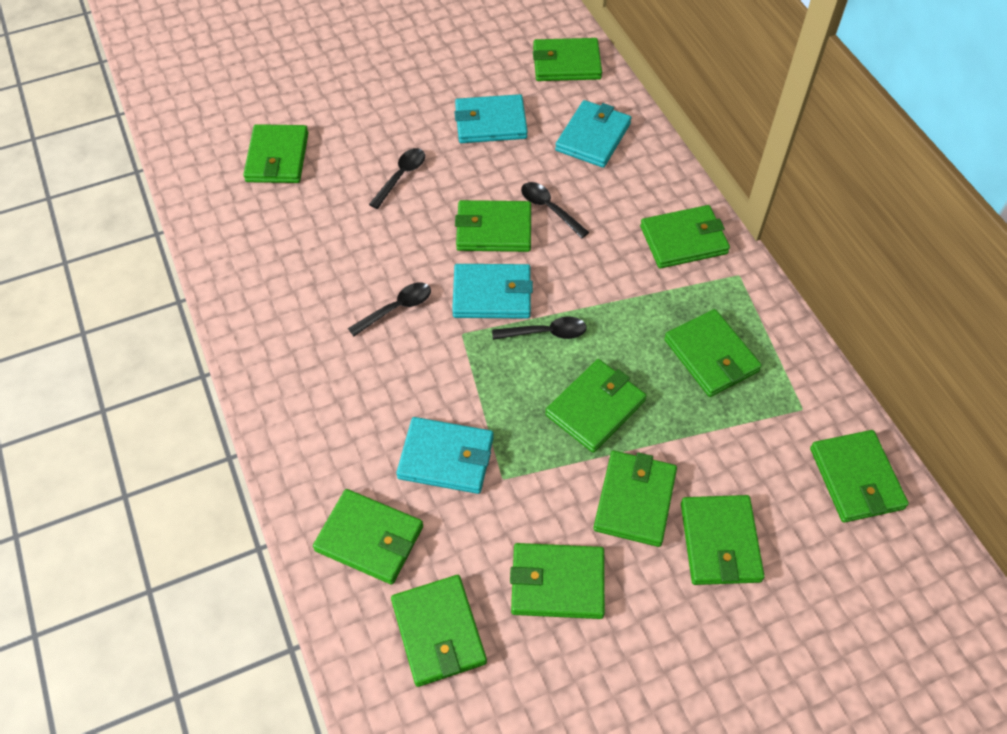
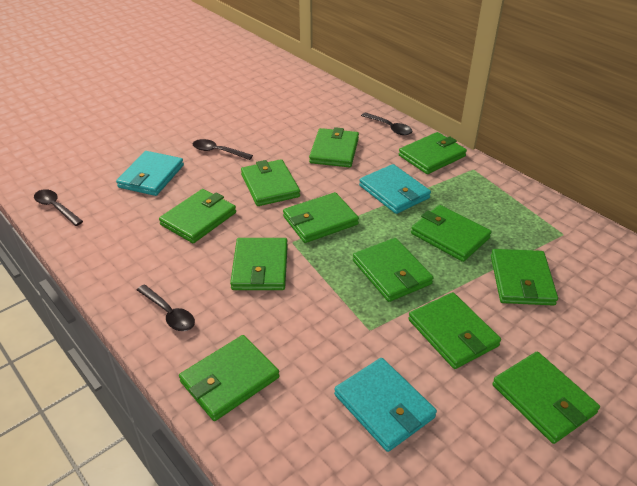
turquoise wallet: 4 -> 3

